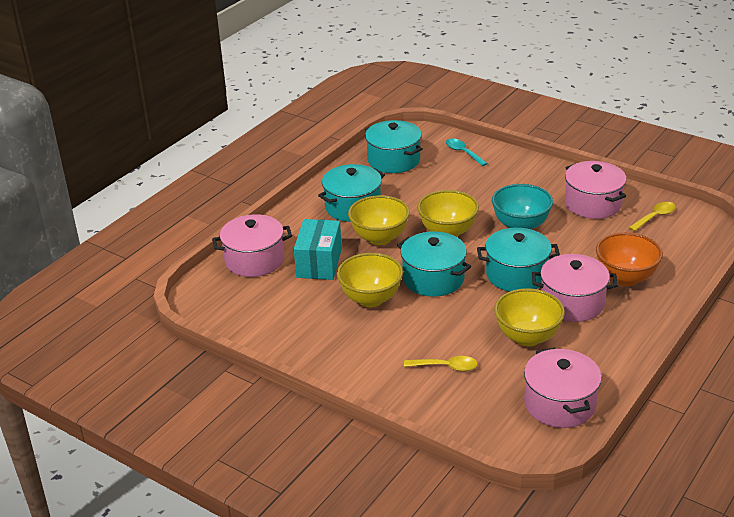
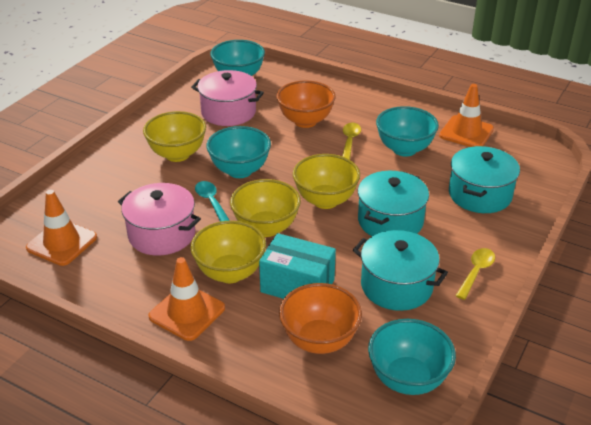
orange bowl: 1 -> 2
orange traffic cone: 0 -> 3
pink pot: 4 -> 2
turquoise bowl: 1 -> 4
turquoise pot: 4 -> 3

